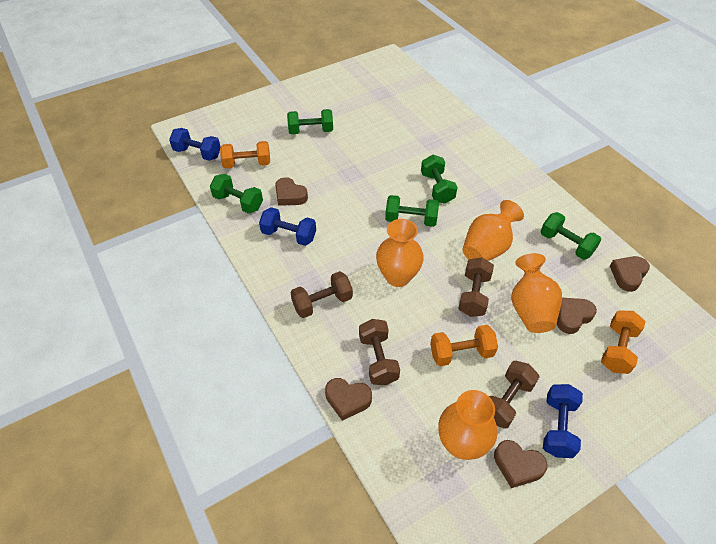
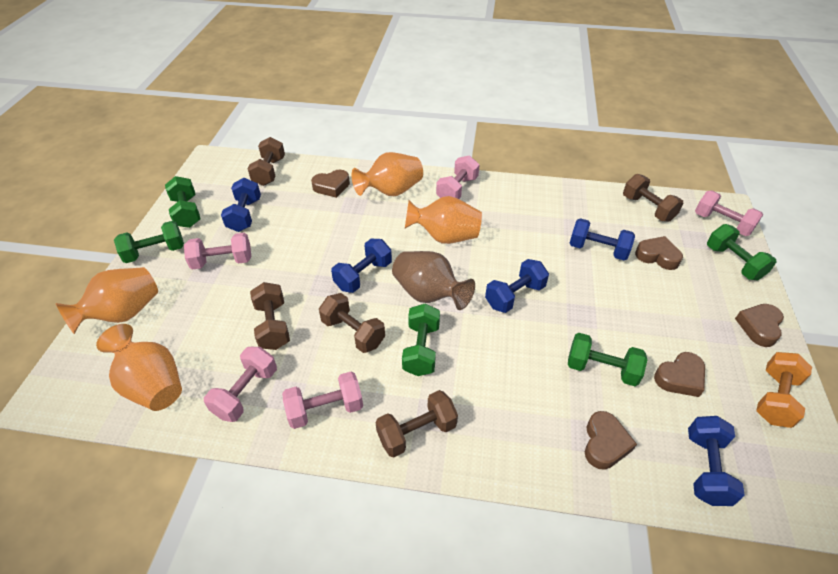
blue dumbbell: 3 -> 5
brown dumbbell: 4 -> 5
brown vase: 0 -> 1
orange dumbbell: 3 -> 1
pink dumbbell: 0 -> 5

